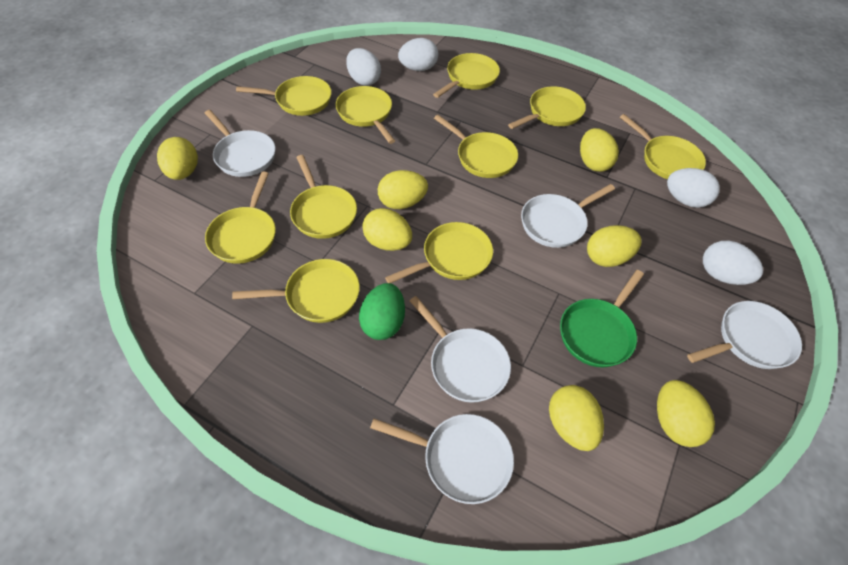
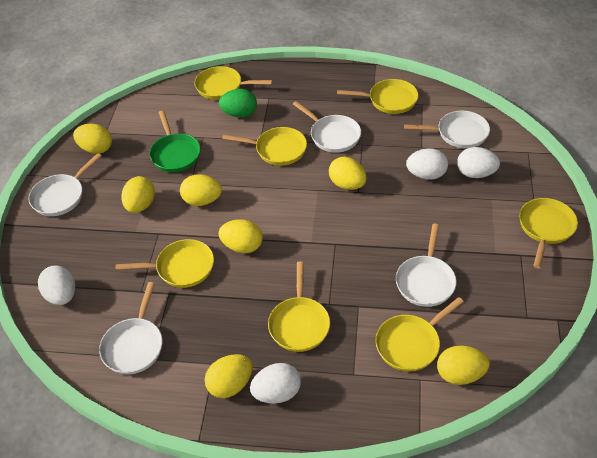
yellow pan: 10 -> 7

